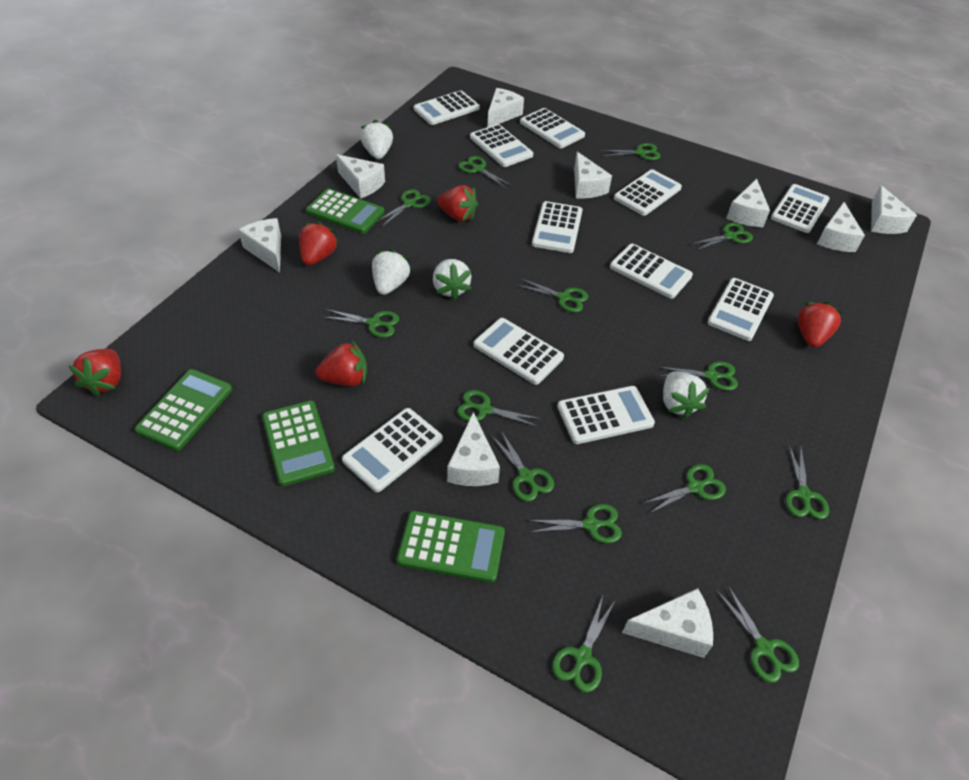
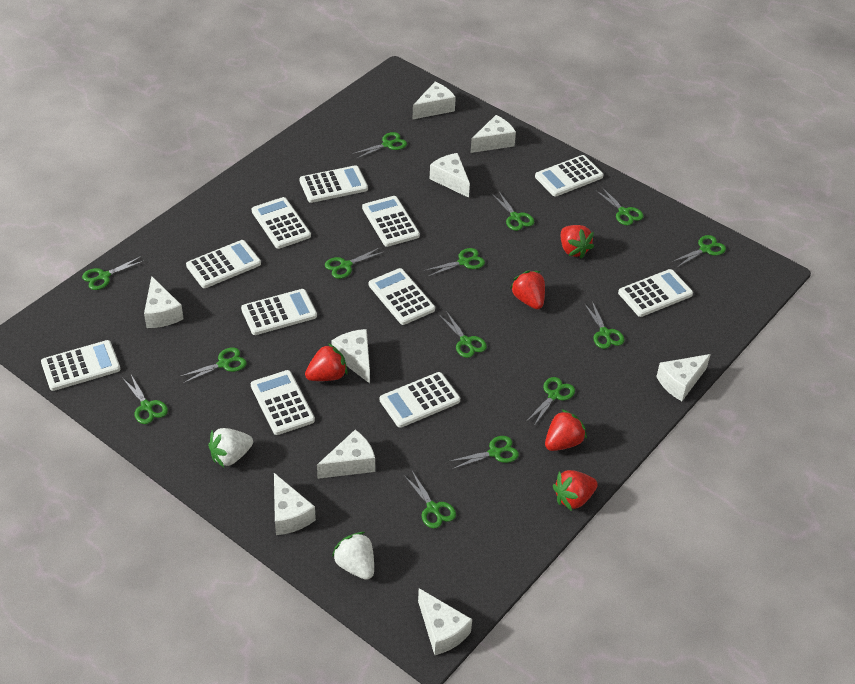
green calculator: 4 -> 0
white strawberry: 4 -> 2

